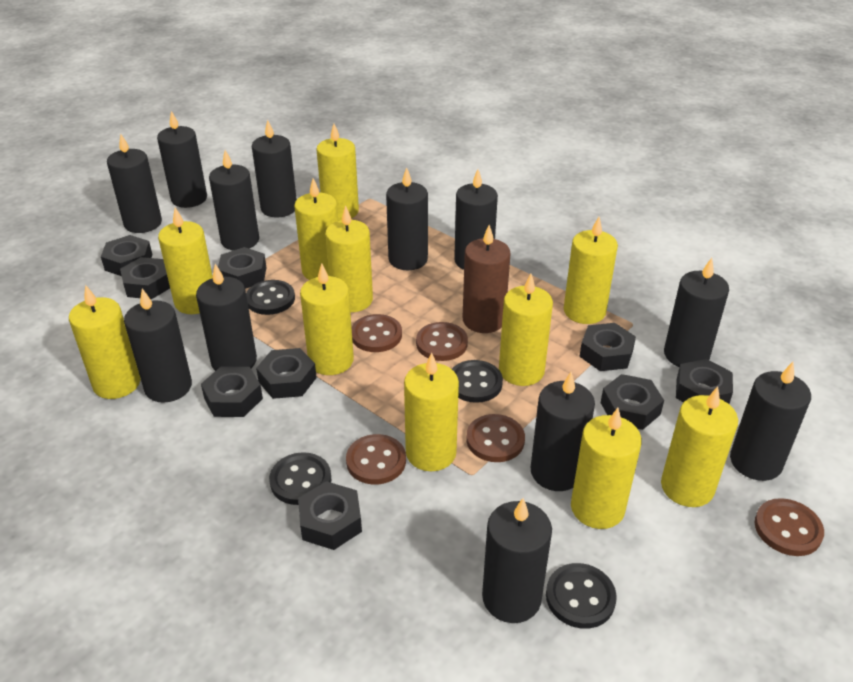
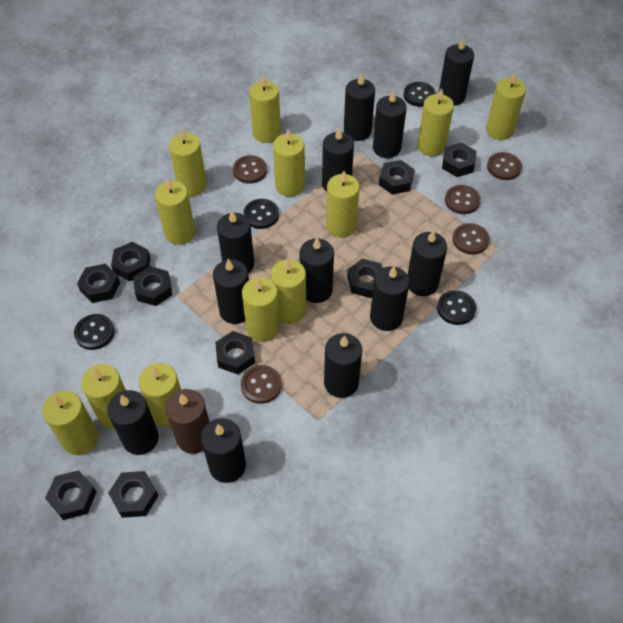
yellow candle: 11 -> 12

